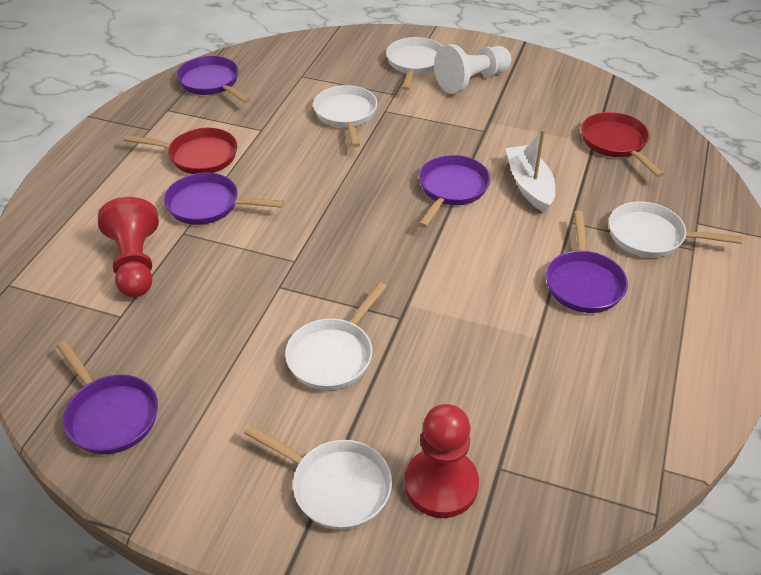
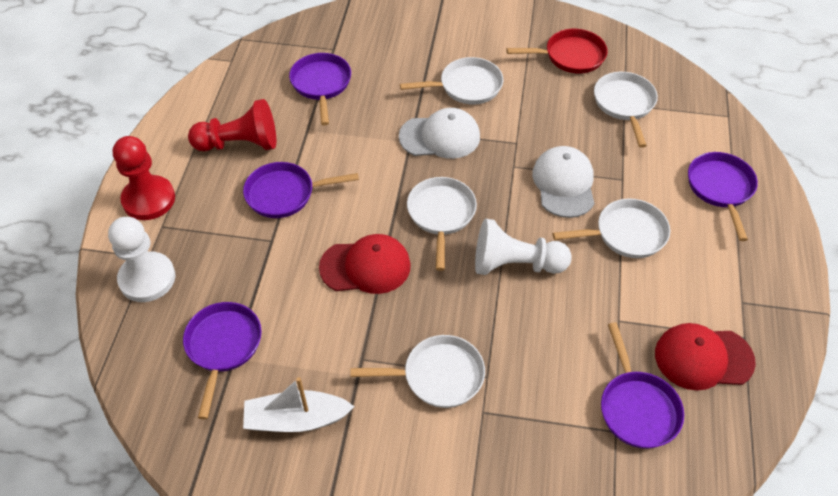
red cap: 0 -> 2
red pan: 2 -> 1
white cap: 0 -> 2
white pawn: 1 -> 2

